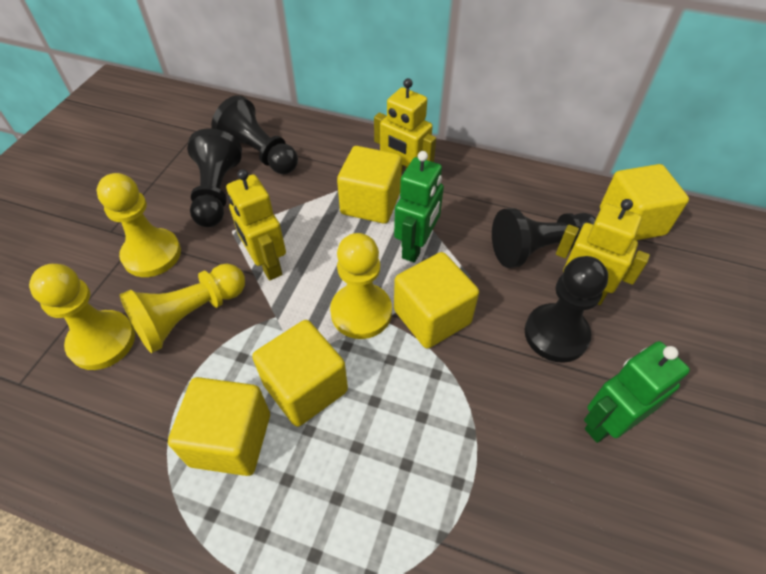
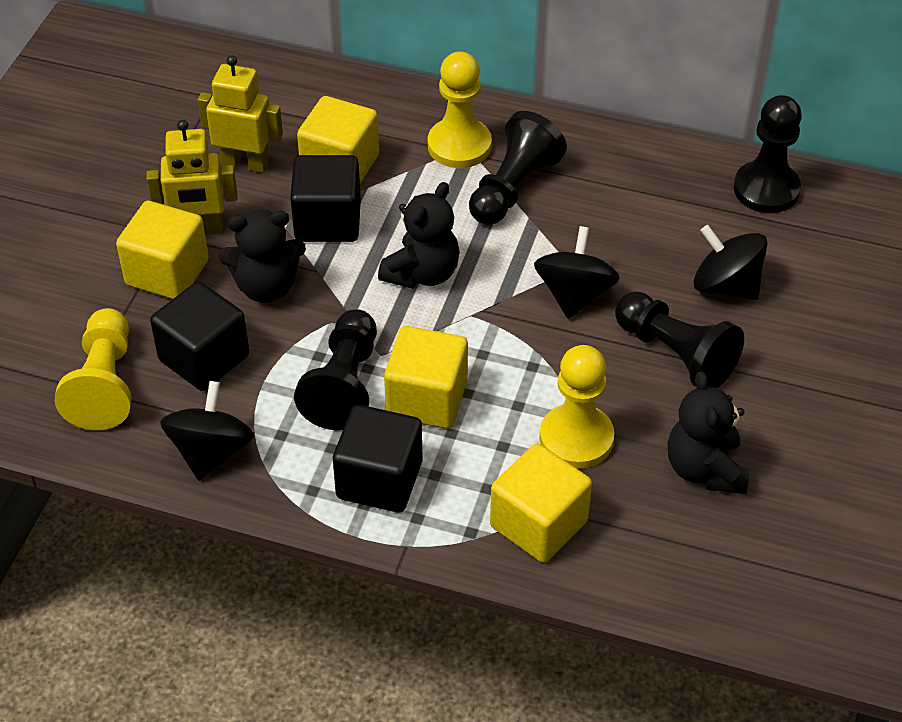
black cube: 0 -> 3
black spinning top: 0 -> 3
black teddy bear: 0 -> 3
green robot: 2 -> 0
yellow cube: 5 -> 4
yellow pawn: 4 -> 3
yellow robot: 3 -> 2

